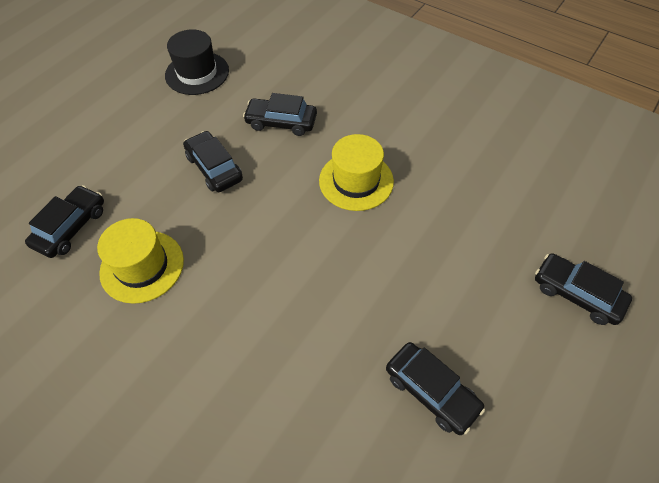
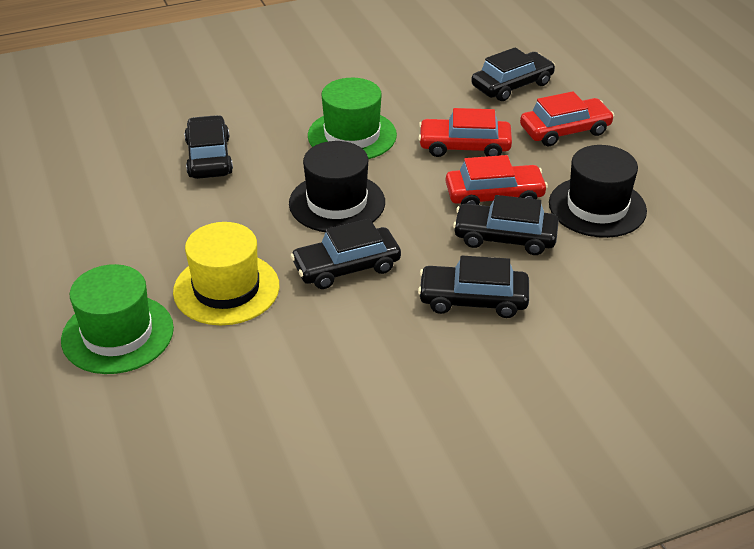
black hat: 1 -> 2
green hat: 0 -> 2
red car: 0 -> 3
yellow hat: 2 -> 1

